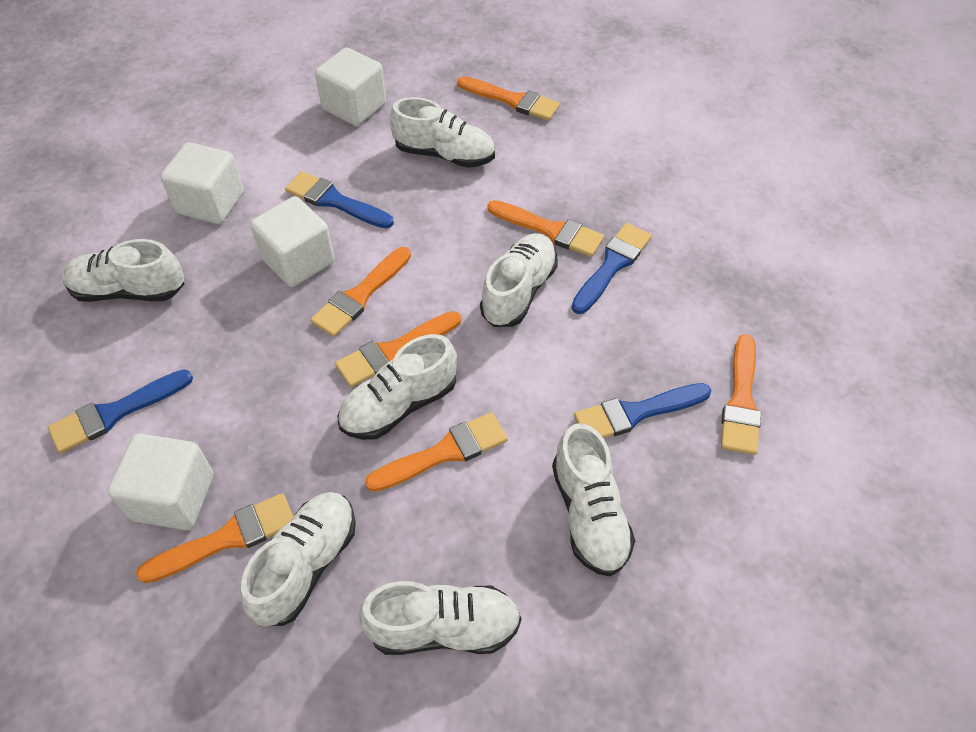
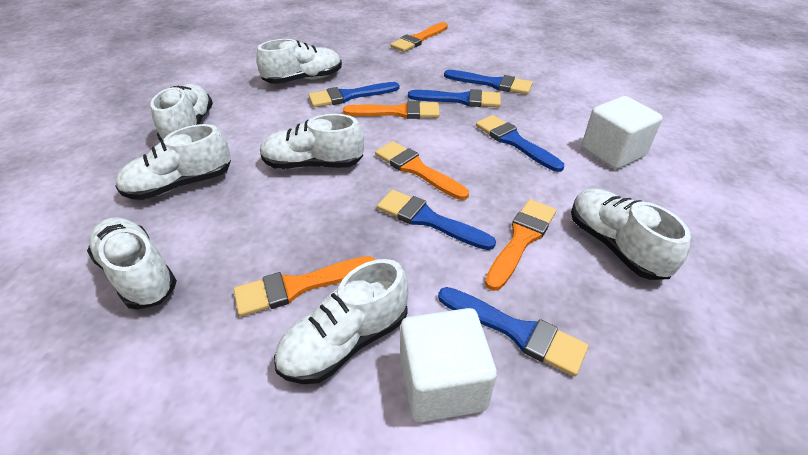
blue brush: 4 -> 6
orange brush: 7 -> 5
white cube: 4 -> 2

